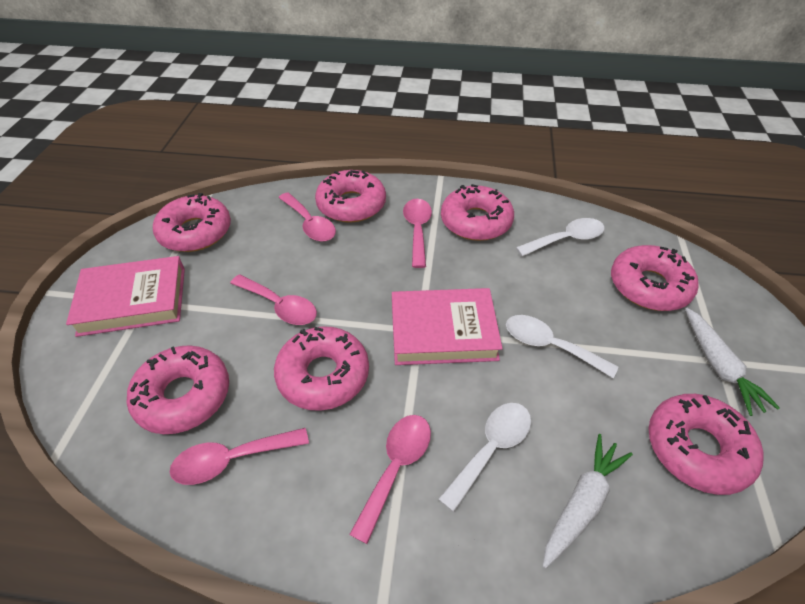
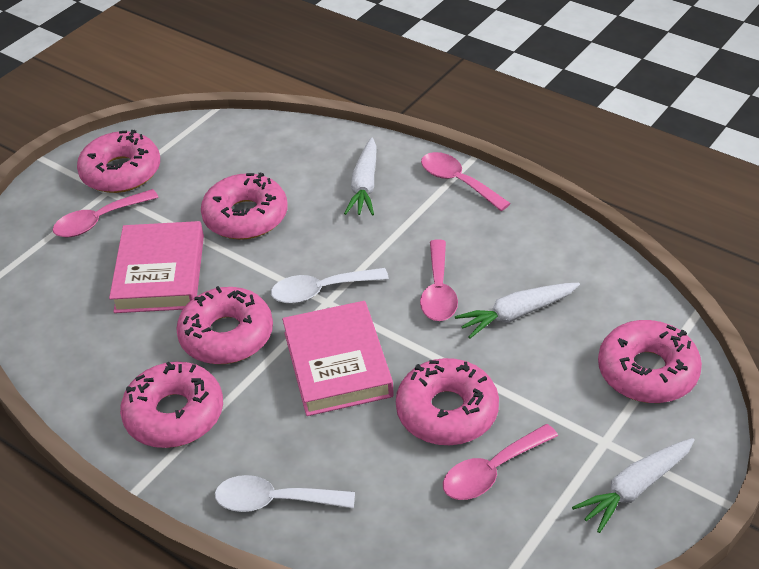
pink donut: 7 -> 6
pink spoon: 5 -> 4
white carrot: 2 -> 3
white spoon: 3 -> 2

